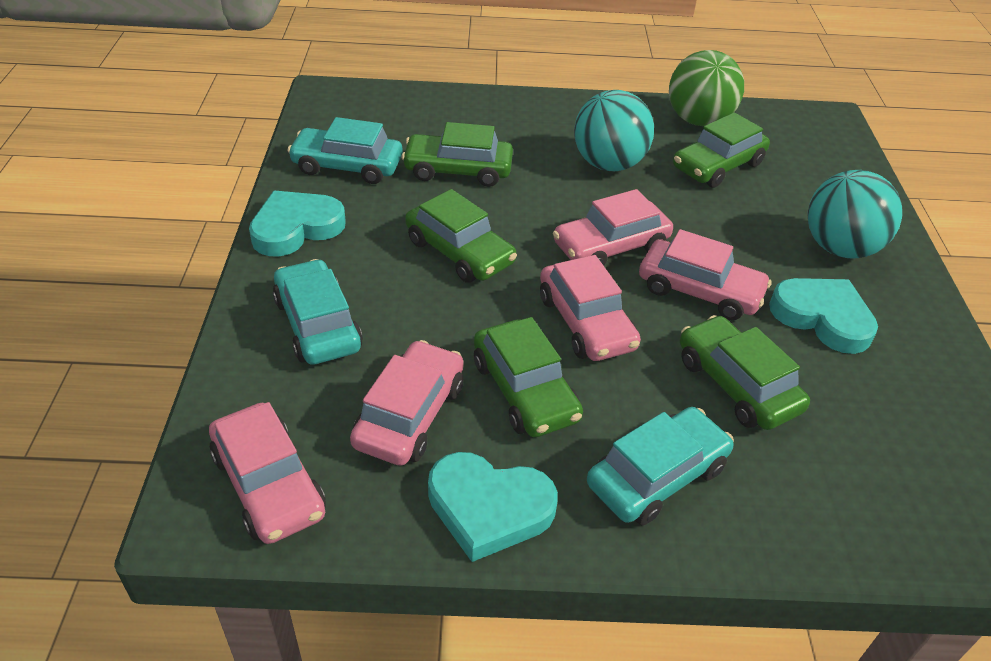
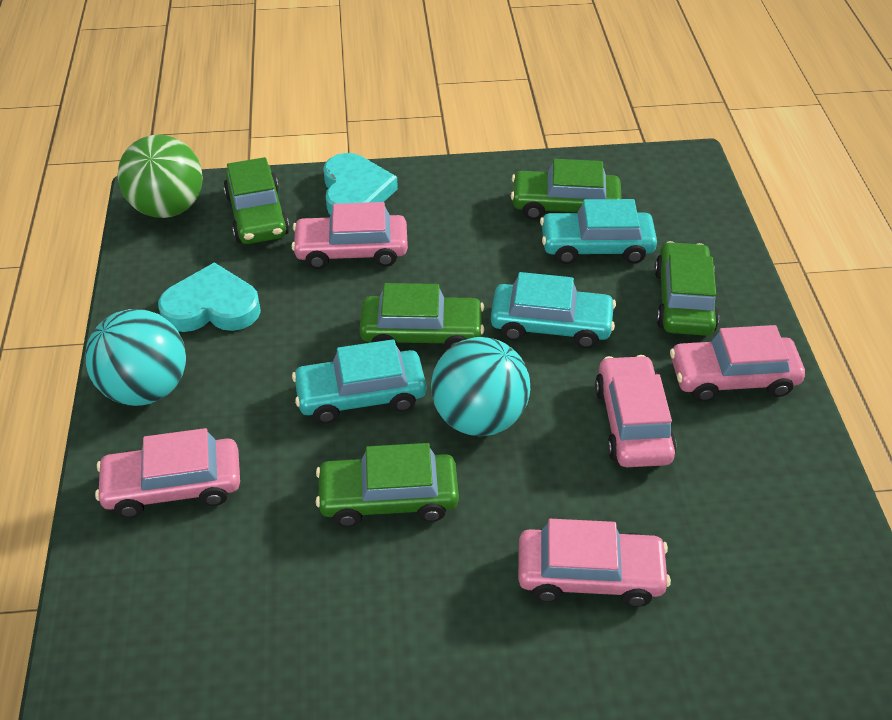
turquoise heart: 3 -> 2

